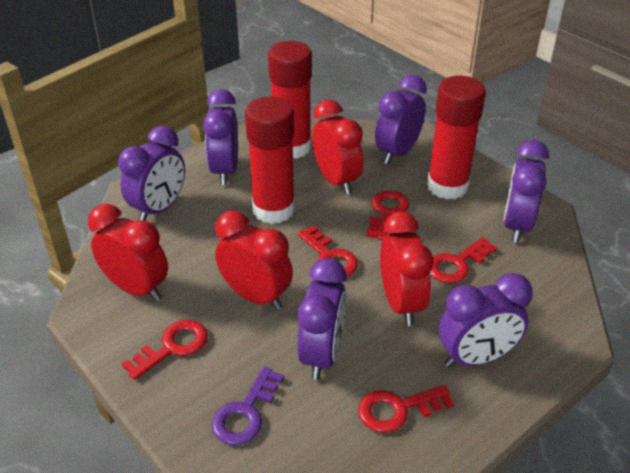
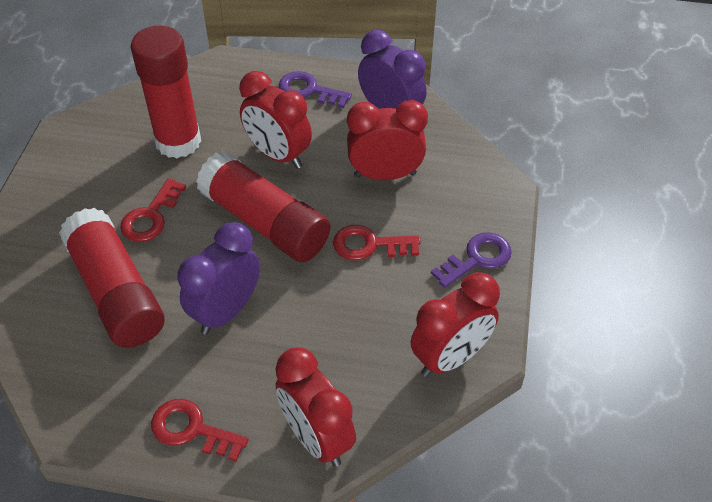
purple clock: 6 -> 2
purple key: 1 -> 2
red key: 5 -> 3

